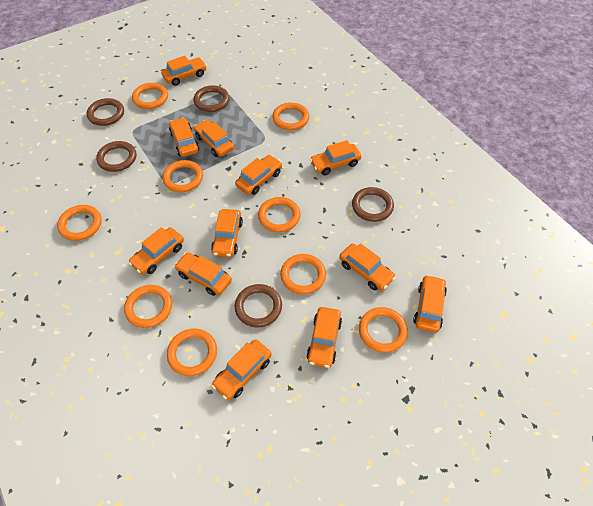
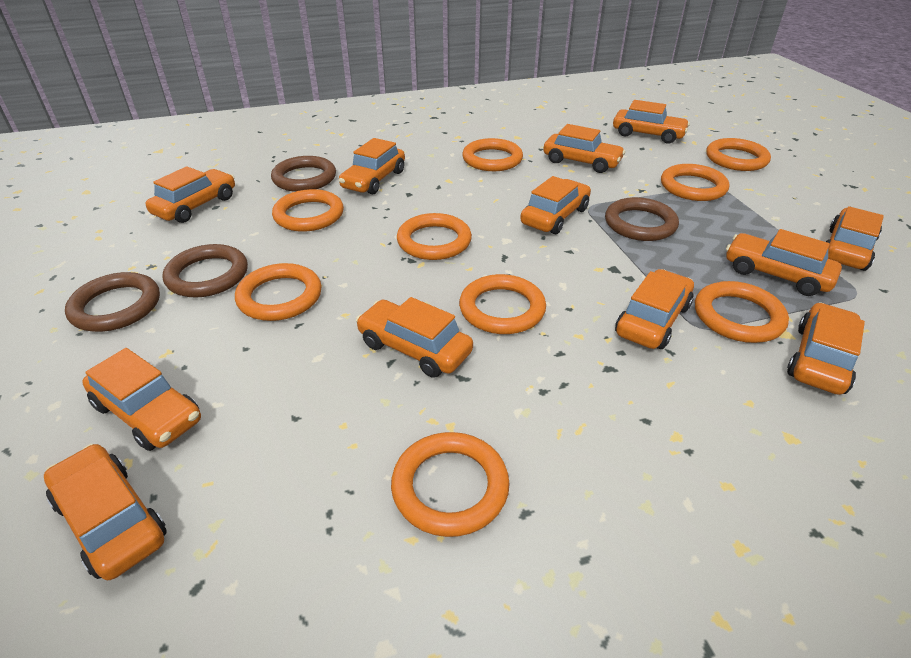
brown ring: 5 -> 4

